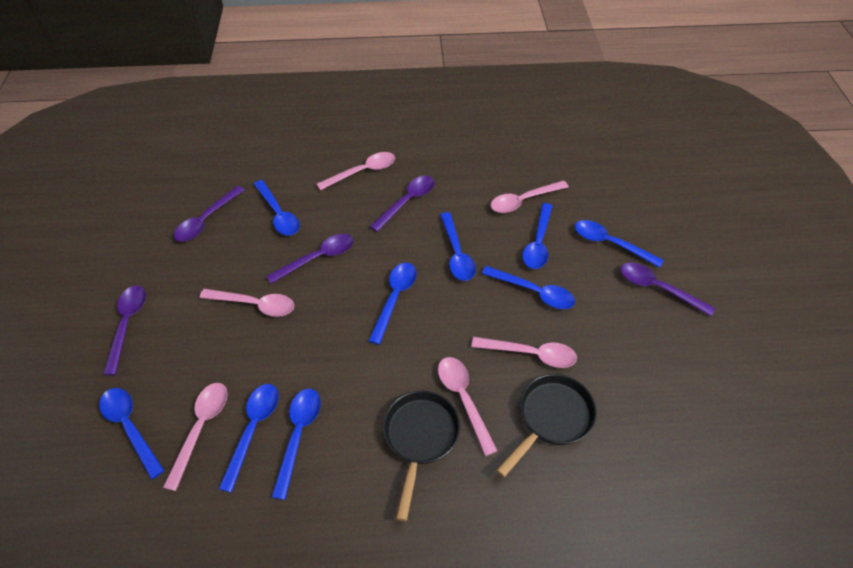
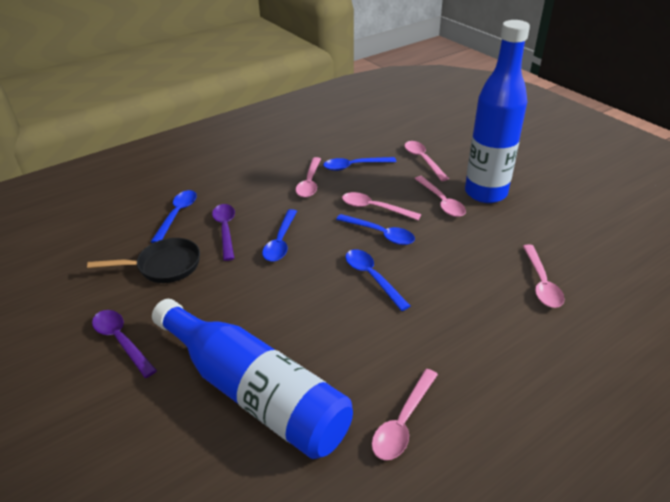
black pan: 2 -> 1
blue bottle: 0 -> 2
blue spoon: 9 -> 5
purple spoon: 5 -> 2

